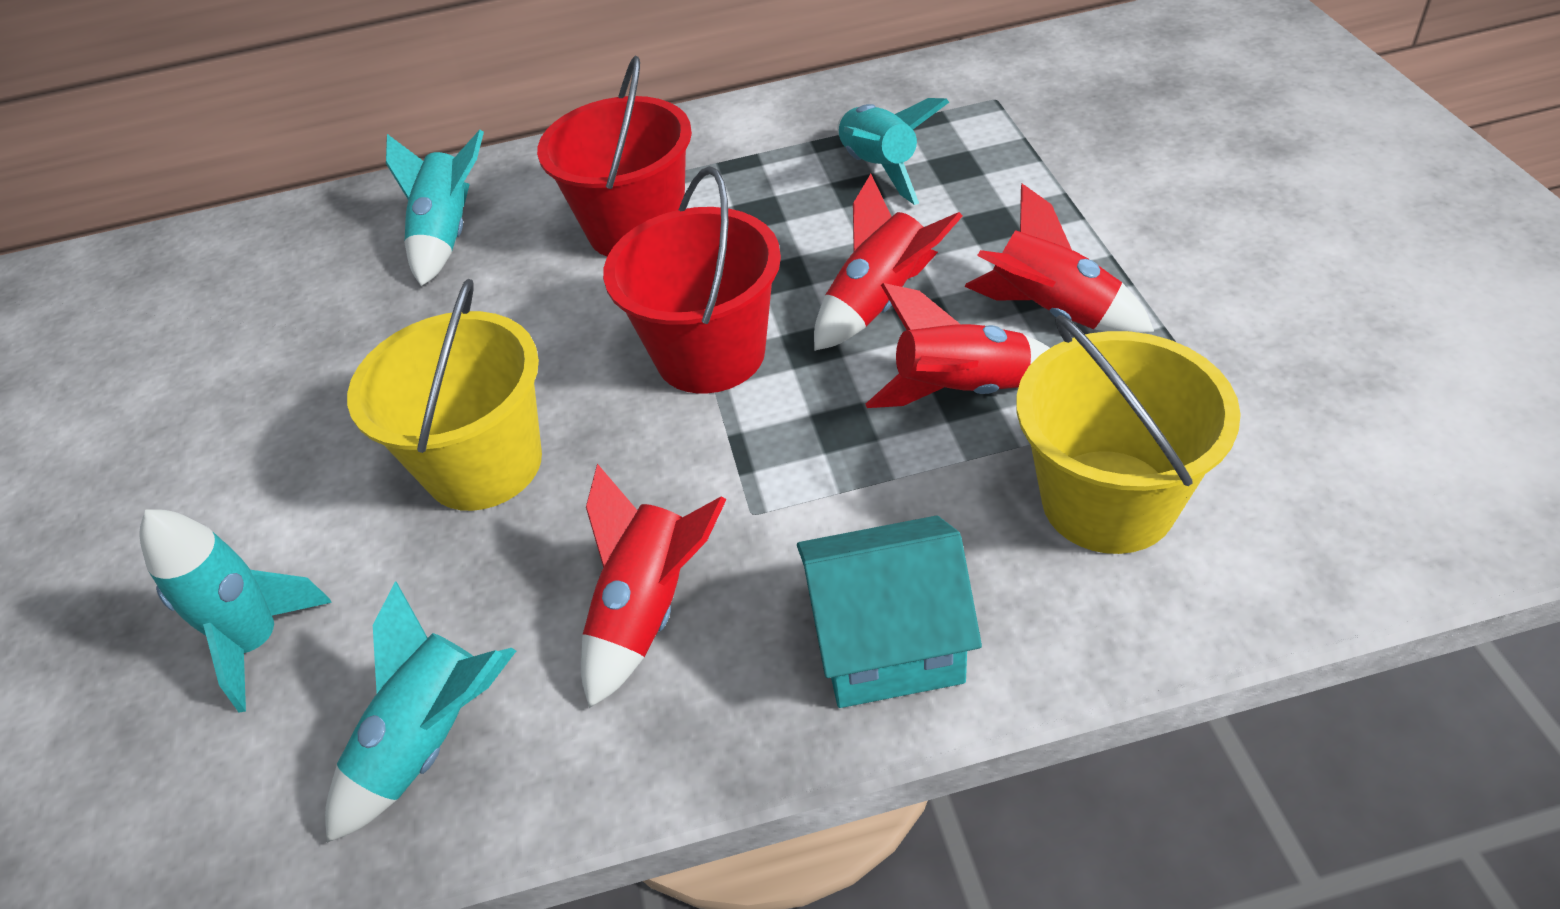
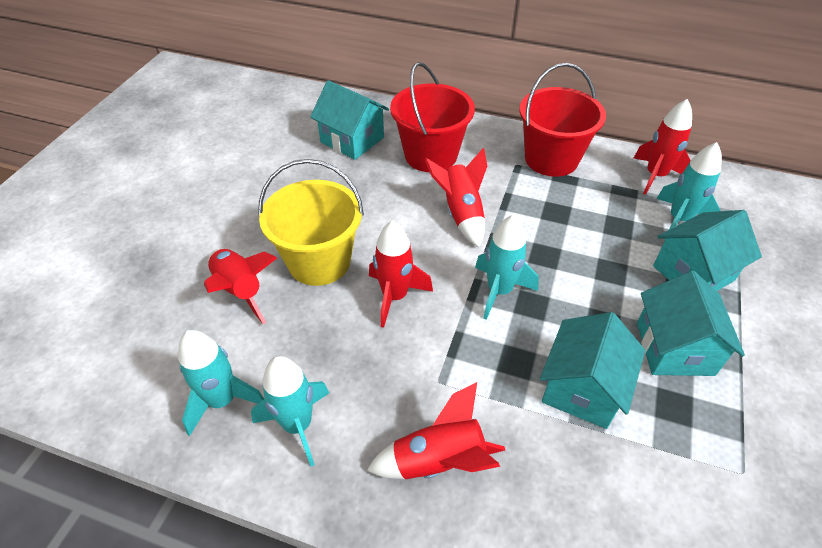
red rocket: 4 -> 5
turquoise house: 1 -> 4
yellow bucket: 2 -> 1

